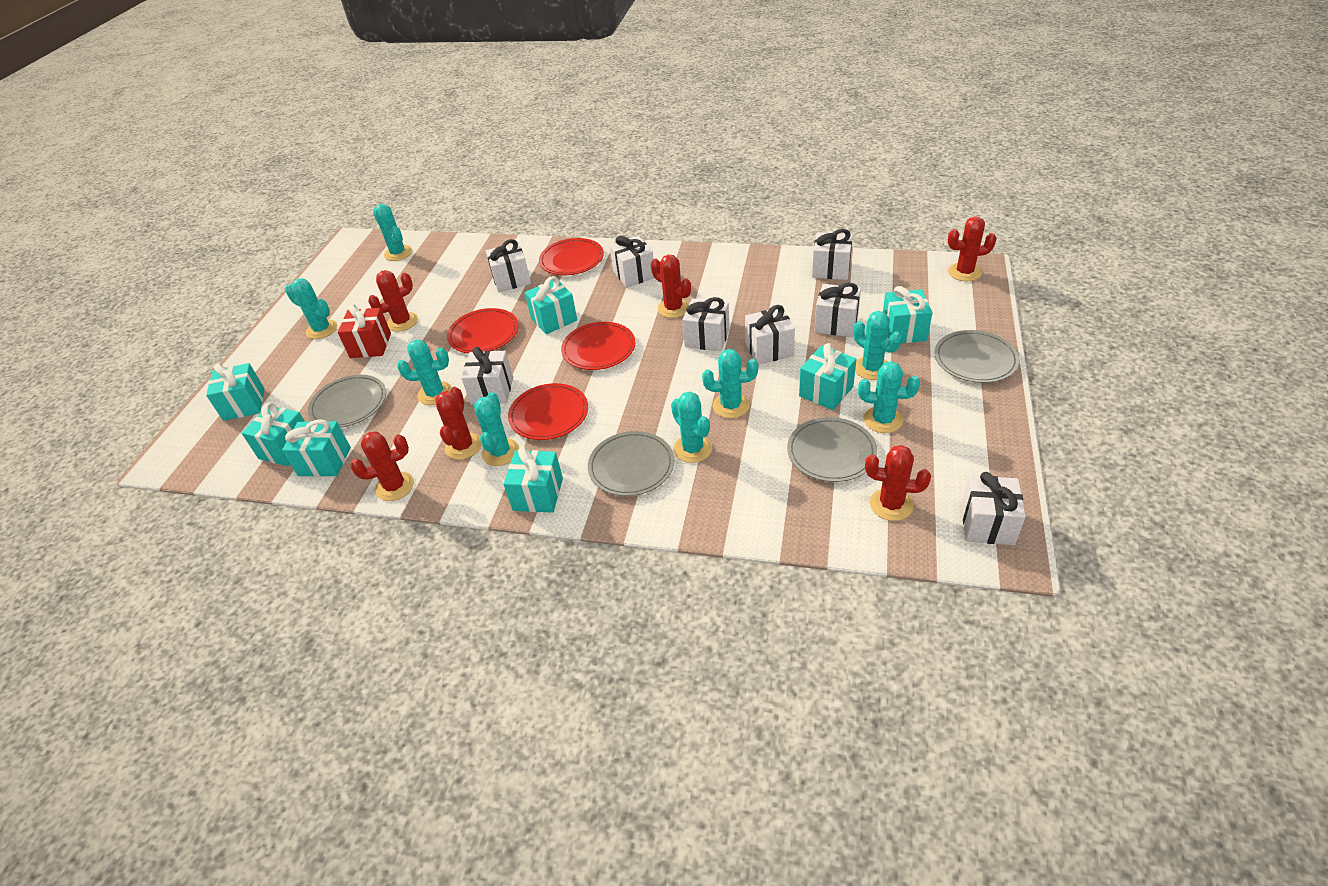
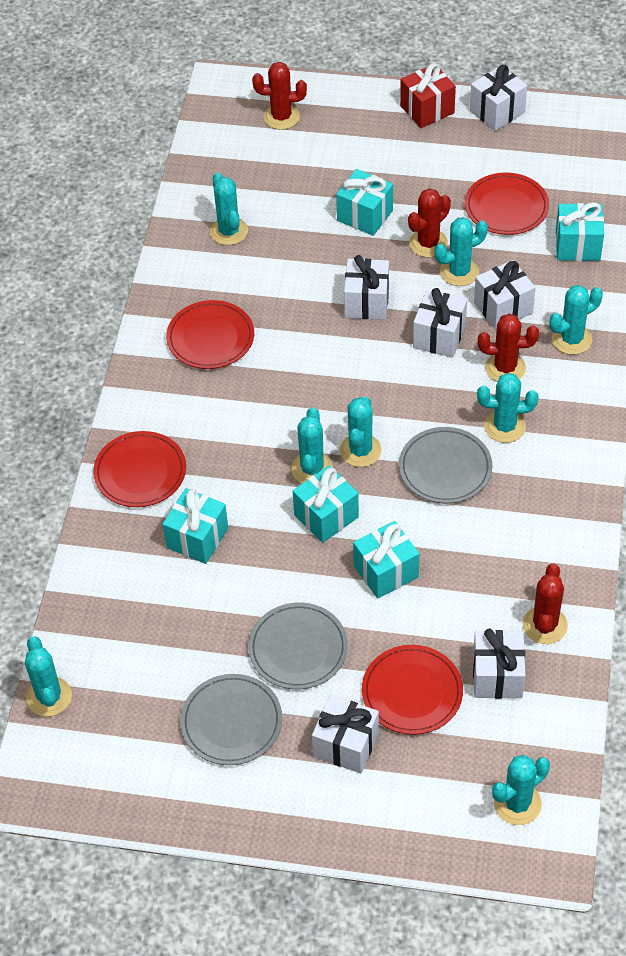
grey plate: 4 -> 3
red cactus: 6 -> 4
turquoise gift: 7 -> 5
white gift: 8 -> 6

